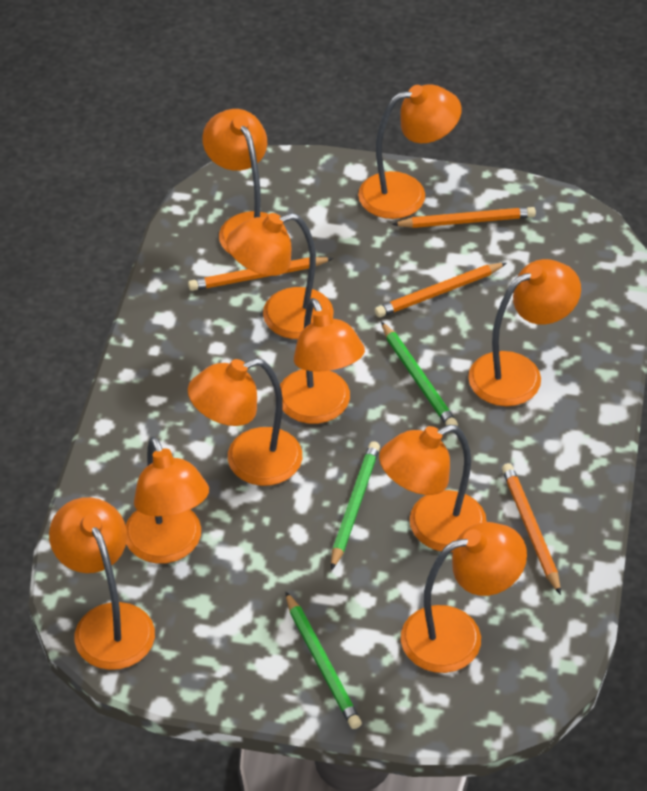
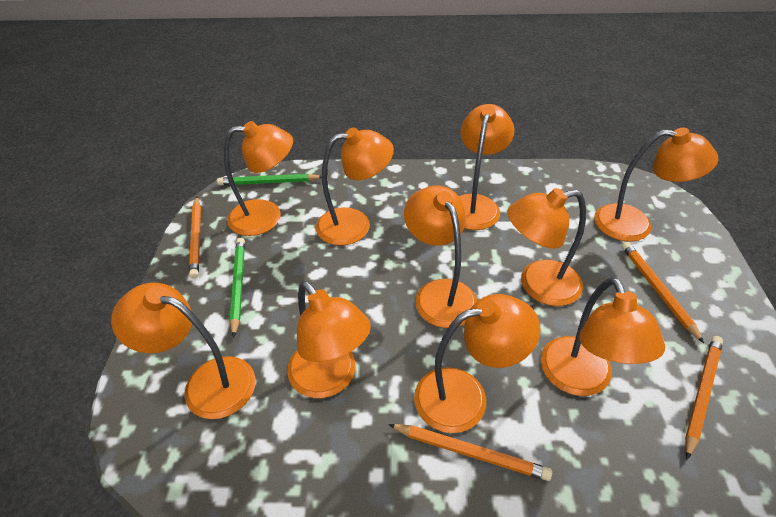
green pencil: 3 -> 2

